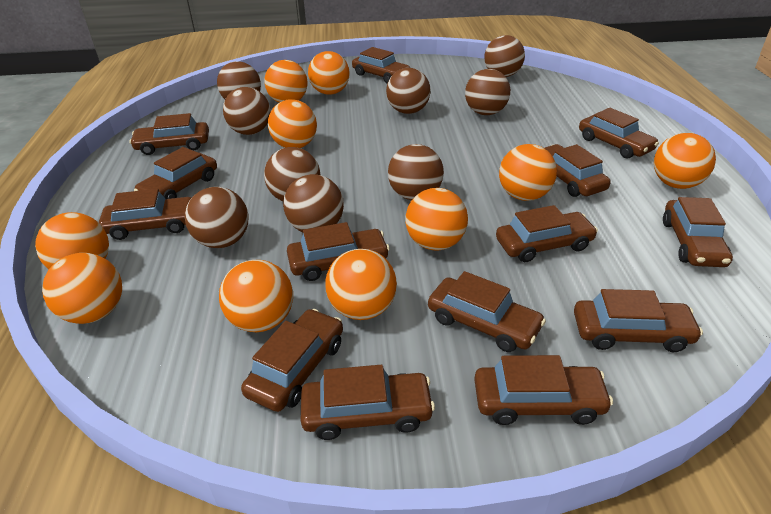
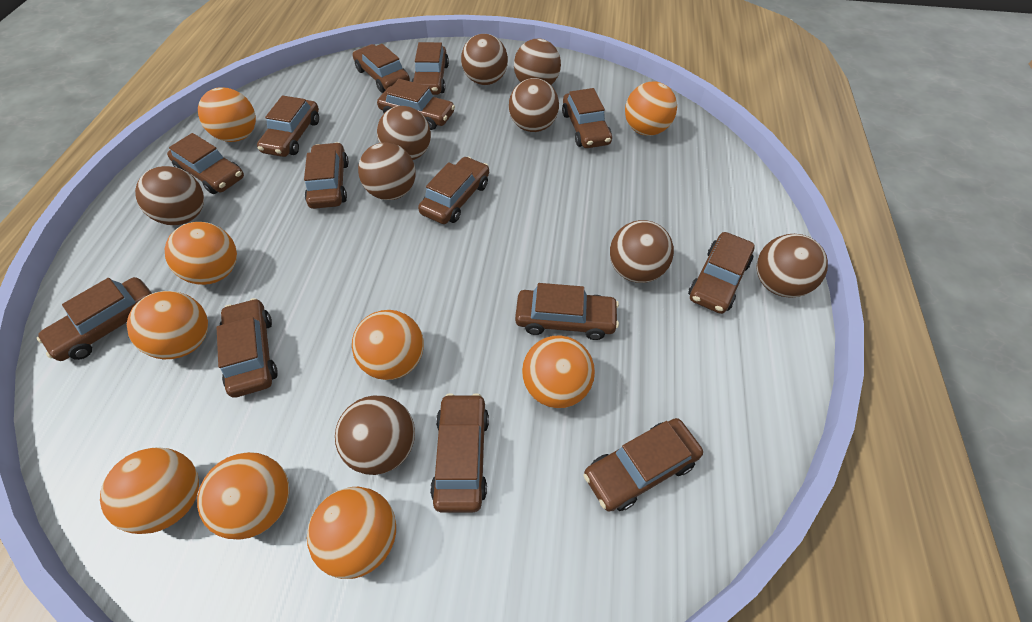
orange ball: 10 -> 9

